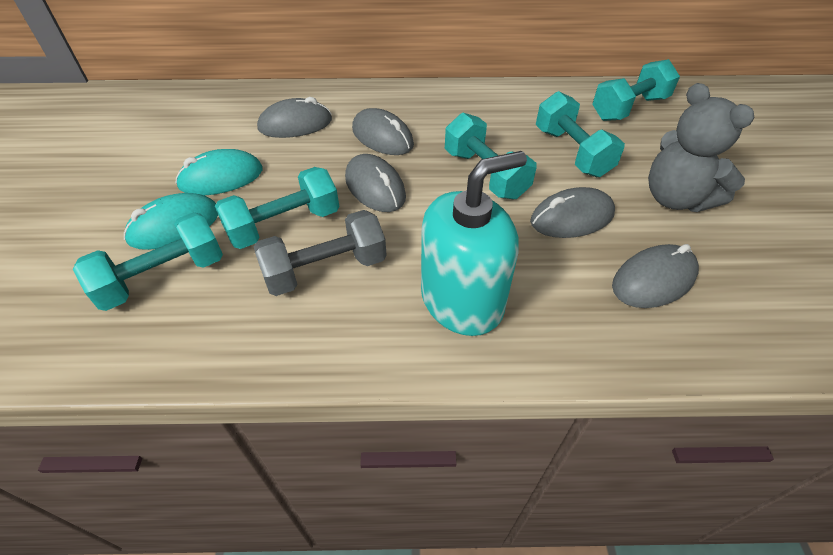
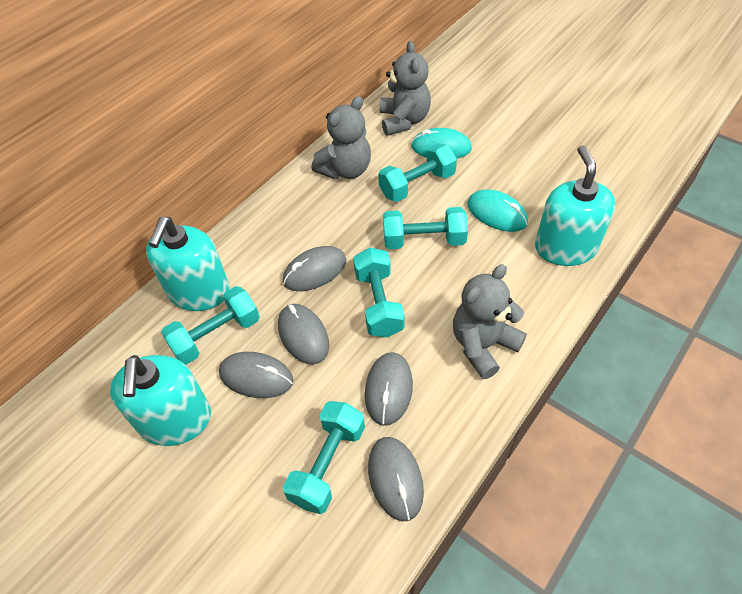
grey dumbbell: 1 -> 0
grey teddy bear: 1 -> 3
turquoise soap dispenser: 1 -> 3

